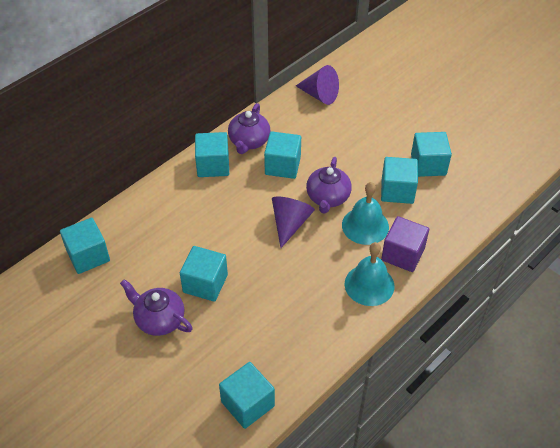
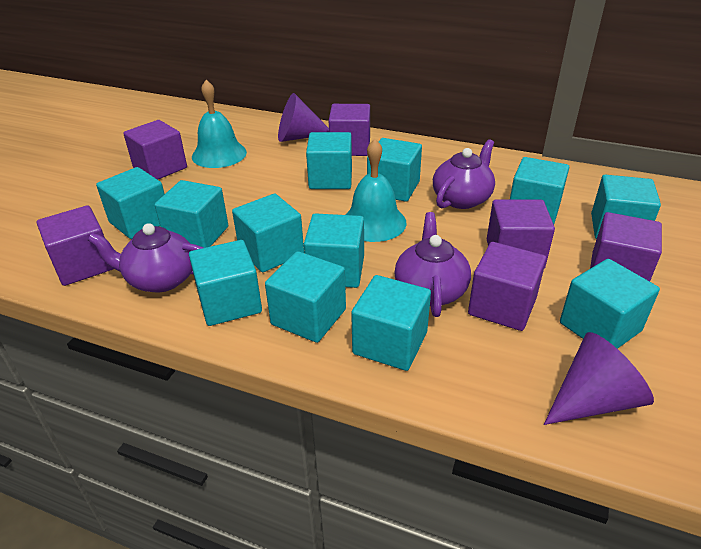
purple cube: 1 -> 6
turquoise cube: 7 -> 12

